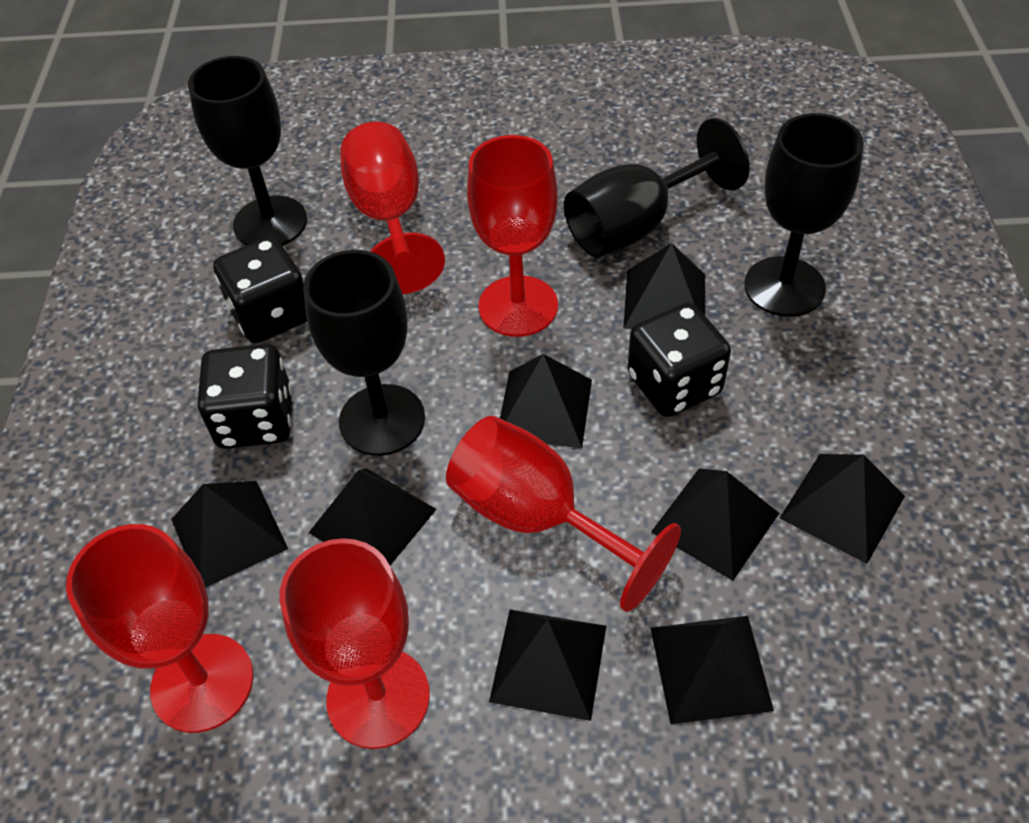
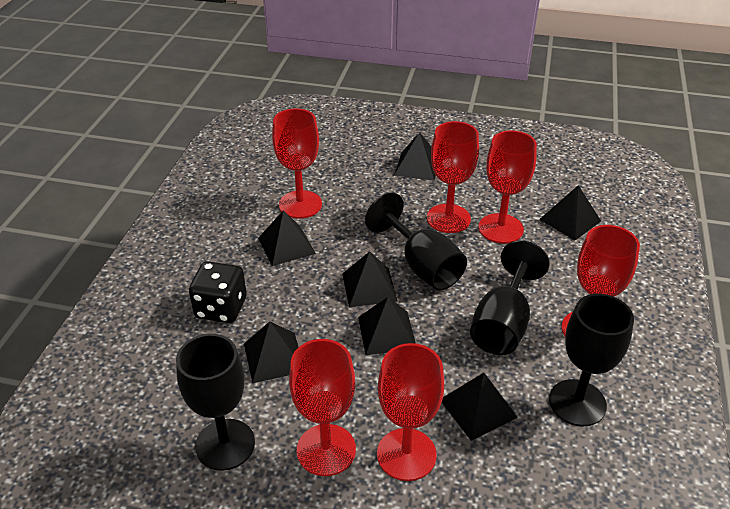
black dice: 3 -> 1
black pyramid: 8 -> 7
red goblet: 5 -> 6

